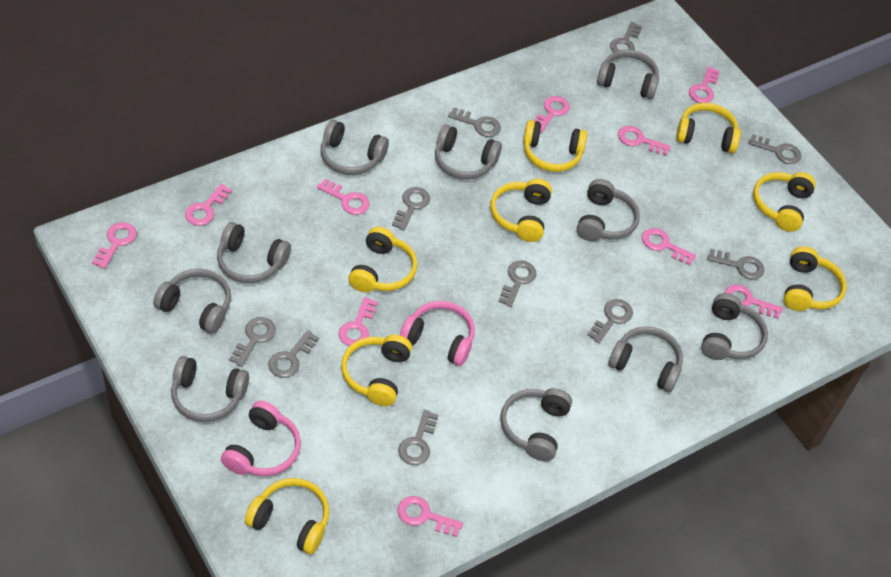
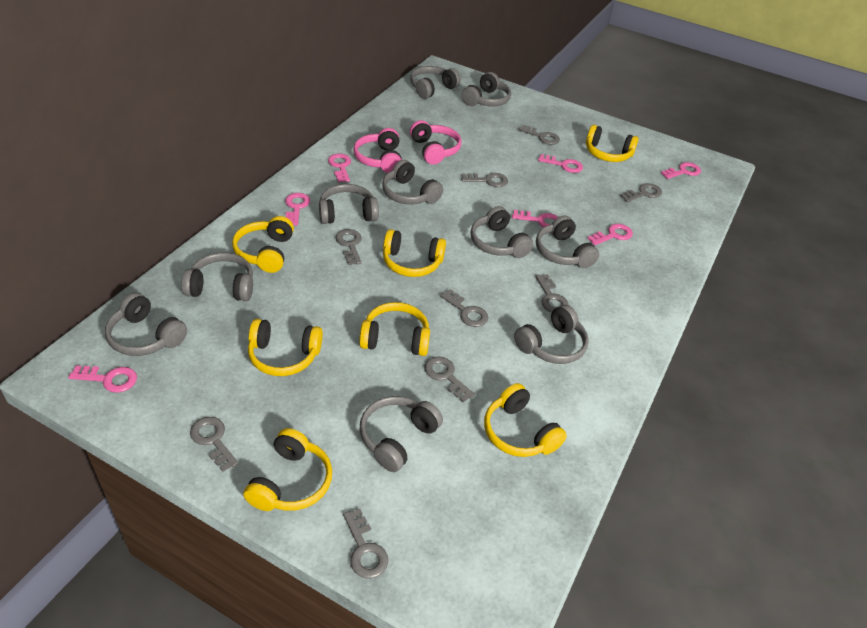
grey key: 10 -> 9
pink key: 10 -> 7
yellow headphones: 8 -> 7

